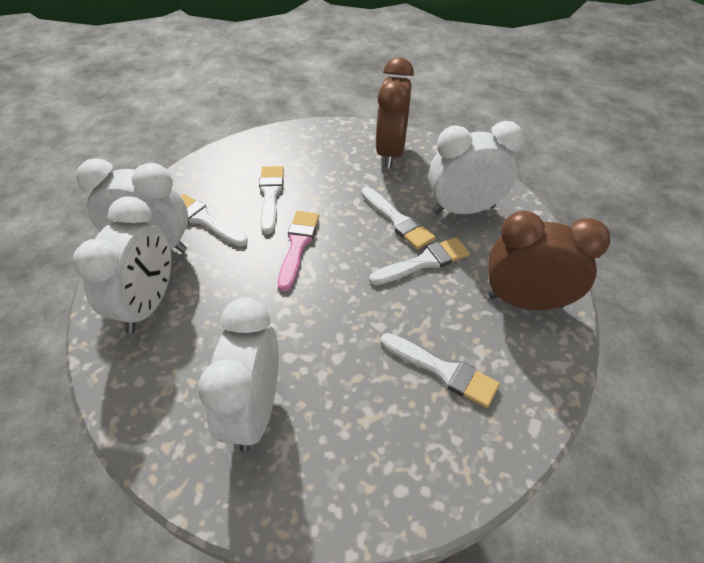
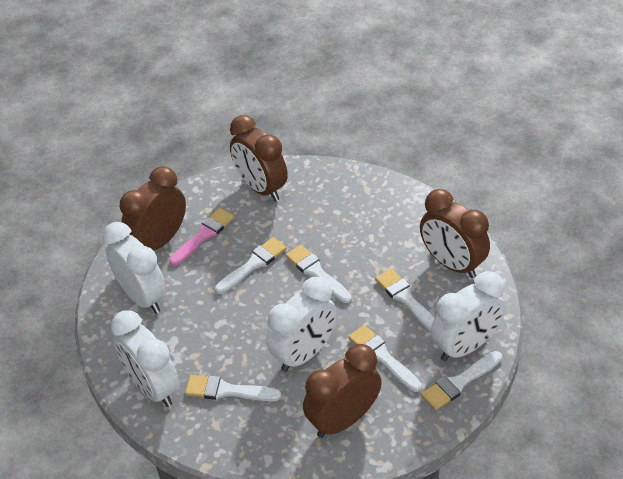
brown clock: 2 -> 4
white brush: 5 -> 6

